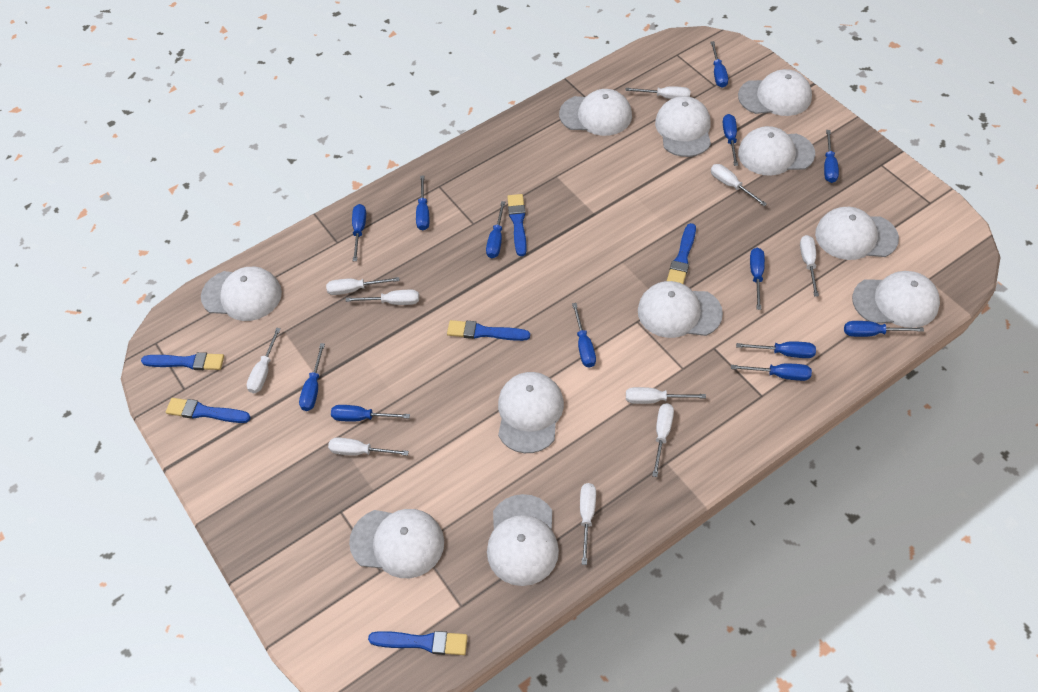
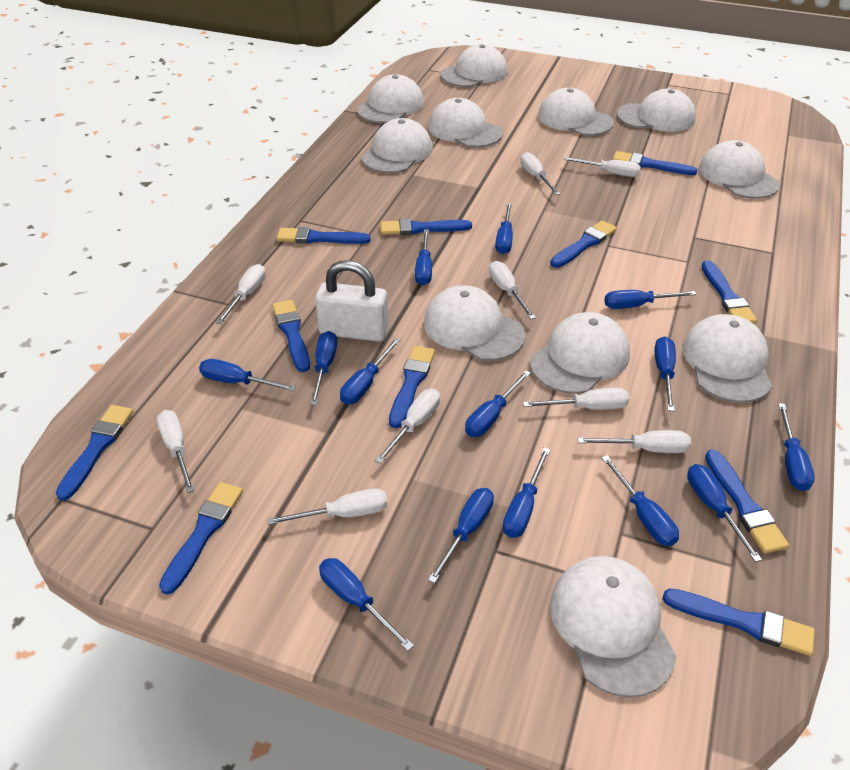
blue brush: 6 -> 11
blue screwdriver: 13 -> 14
white padlock: 0 -> 1
white screwdriver: 10 -> 9

